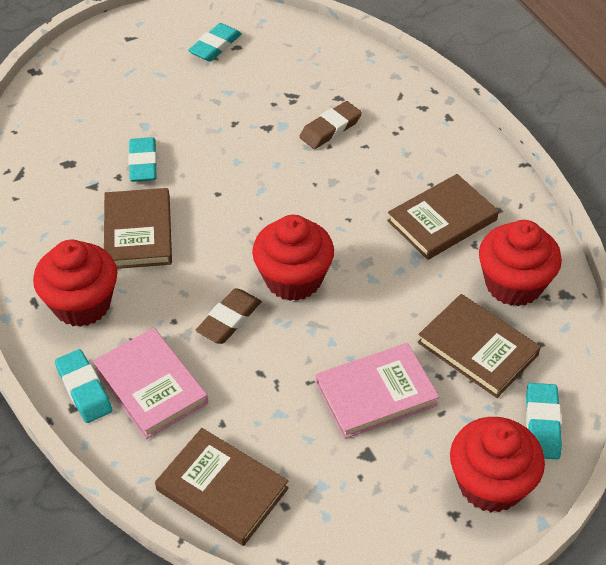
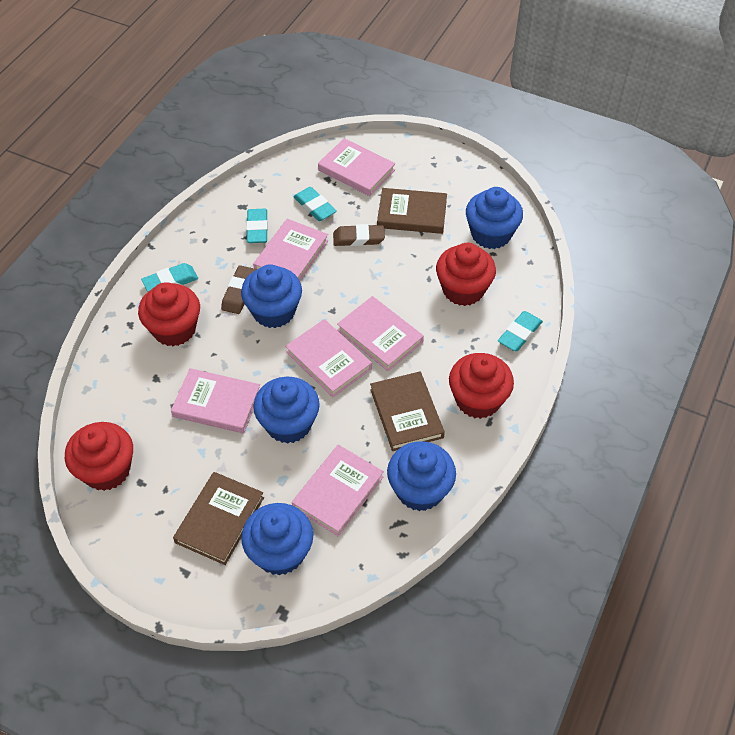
blue cupcake: 0 -> 5
brown book: 4 -> 3
pink book: 2 -> 6

